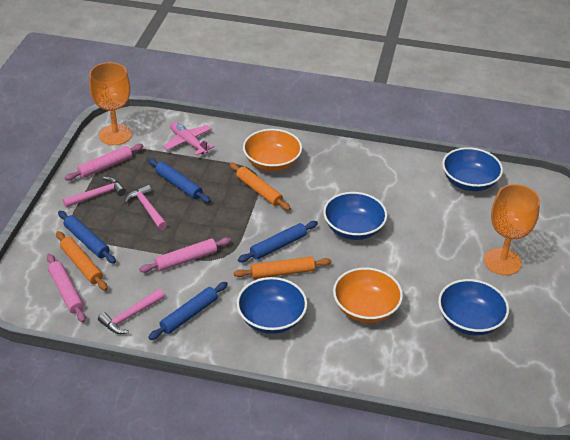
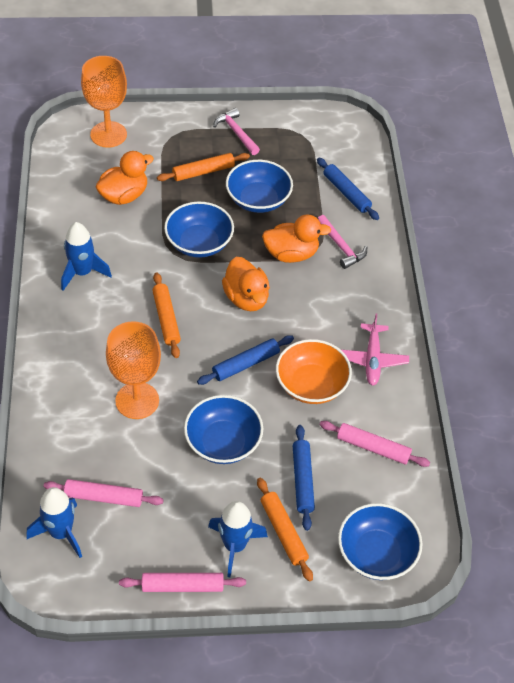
blue rocket: 0 -> 3
blue rolling pin: 4 -> 3
orange bowl: 2 -> 1
orange duck: 0 -> 3
pink hammer: 3 -> 2

